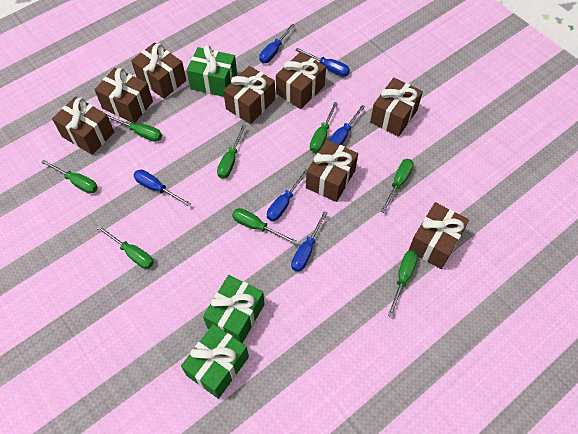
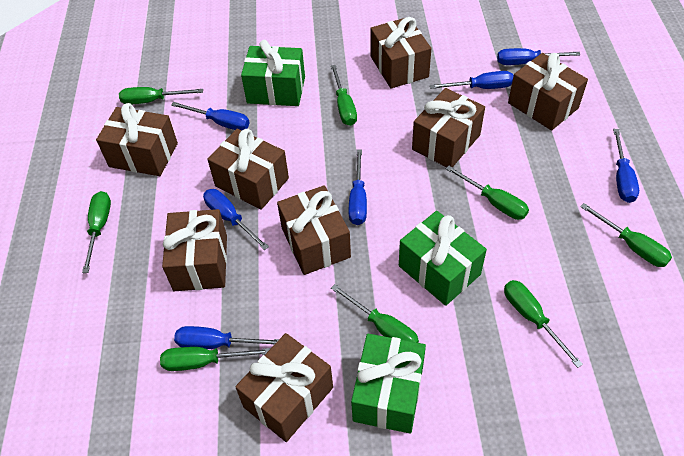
blue screwdriver: 6 -> 7

